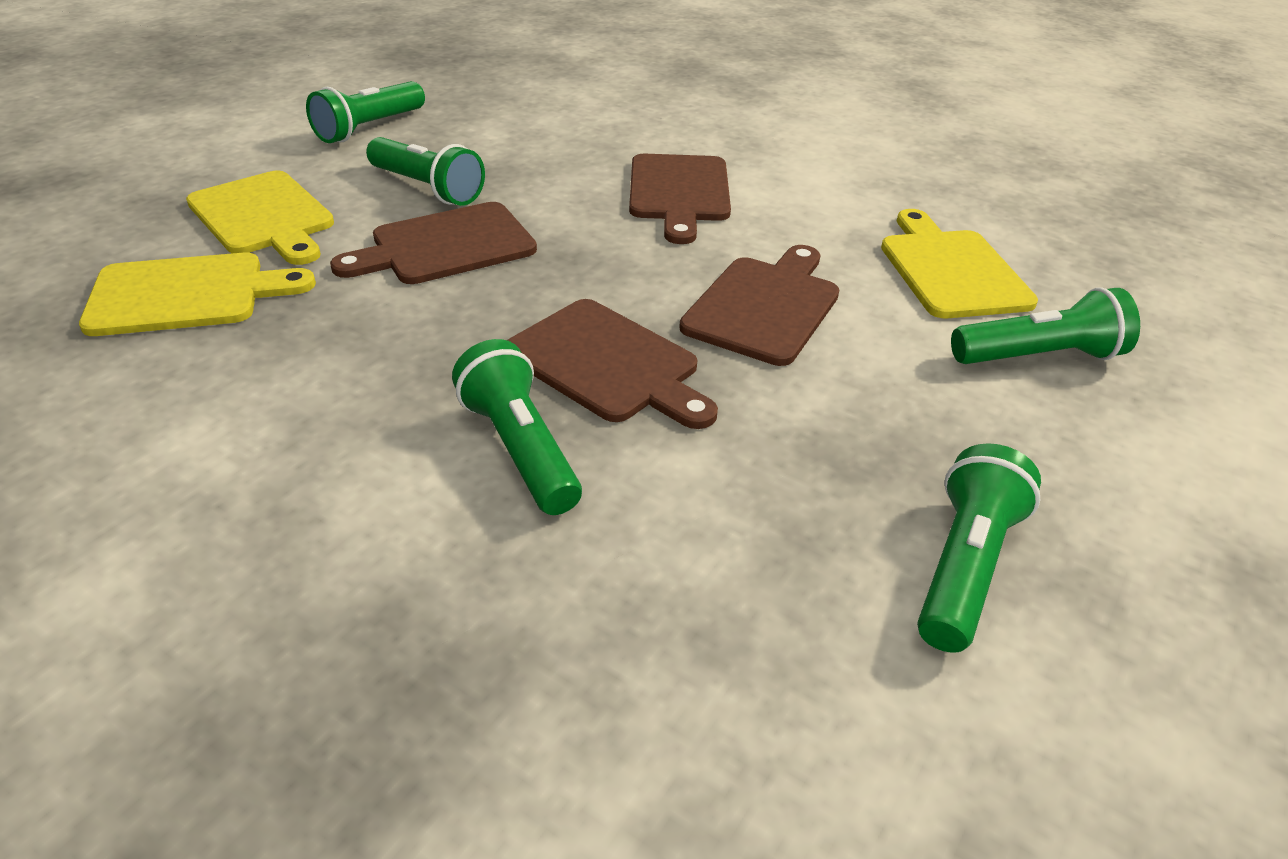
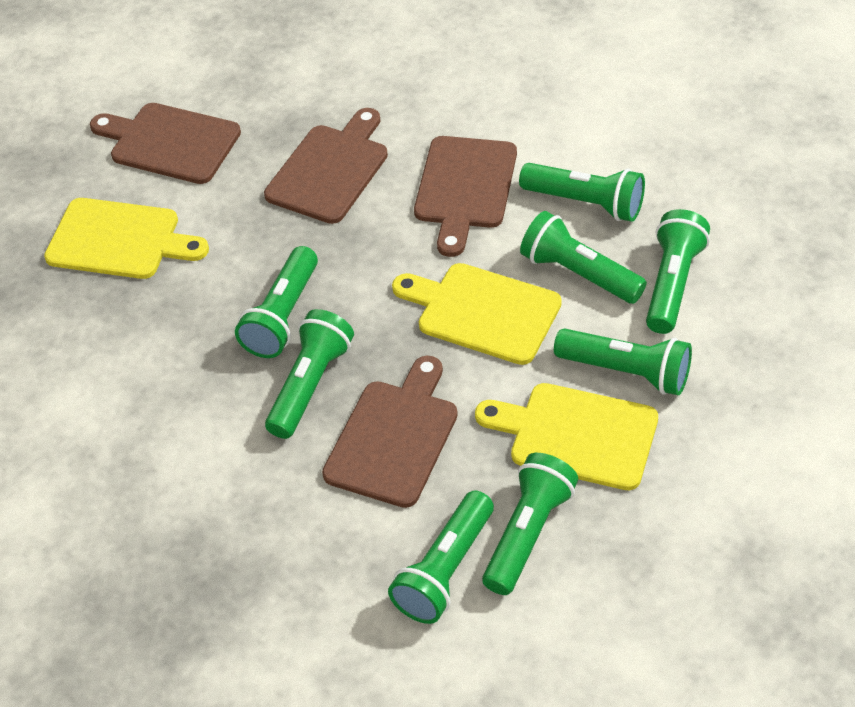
green flashlight: 5 -> 8

